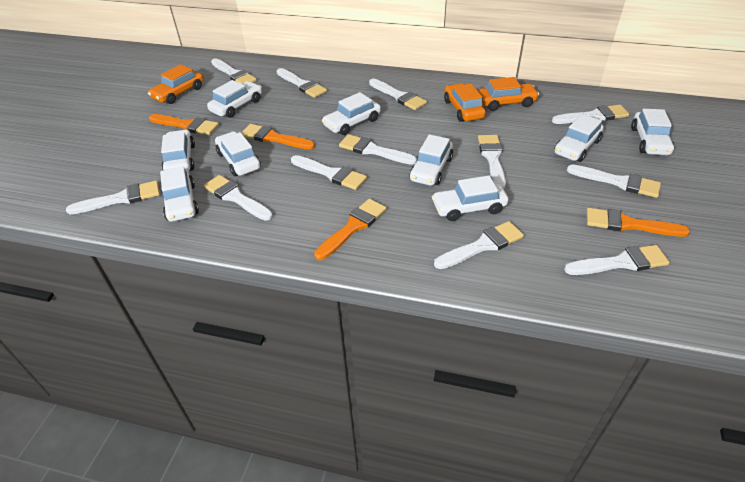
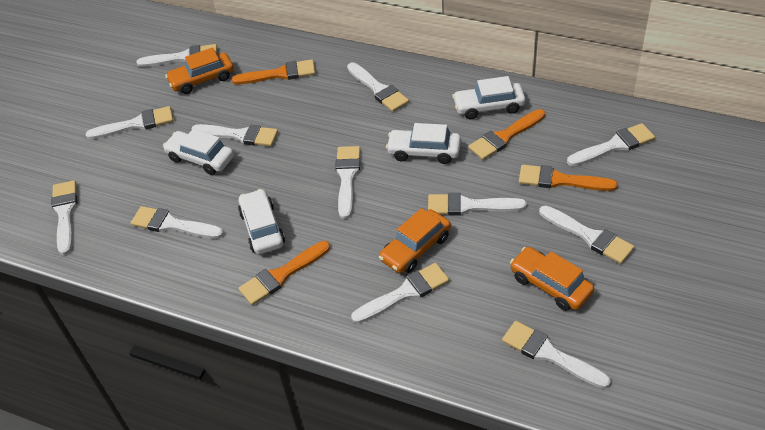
white car: 9 -> 4

